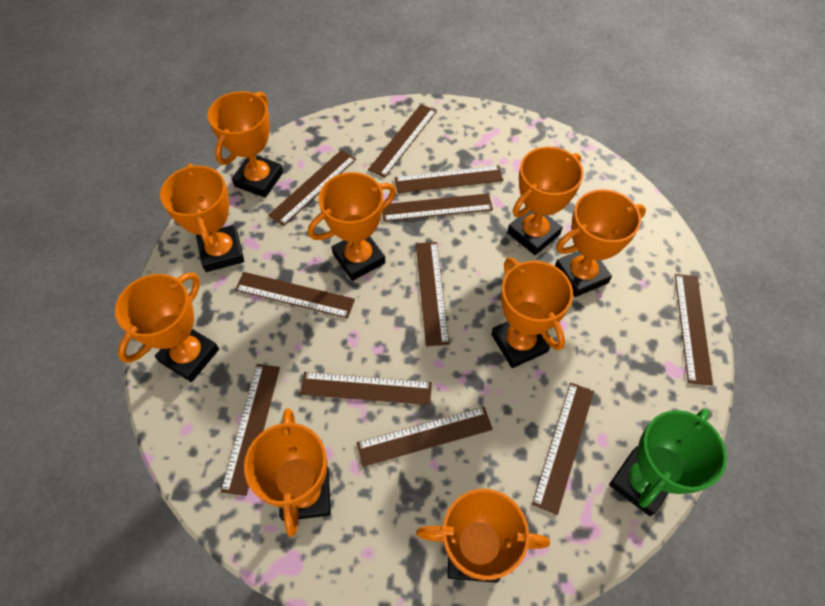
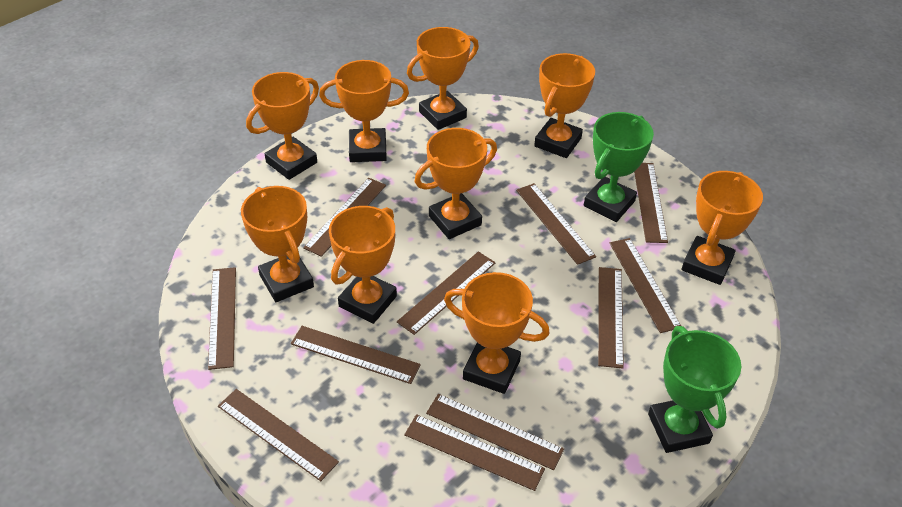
green trophy: 1 -> 2

